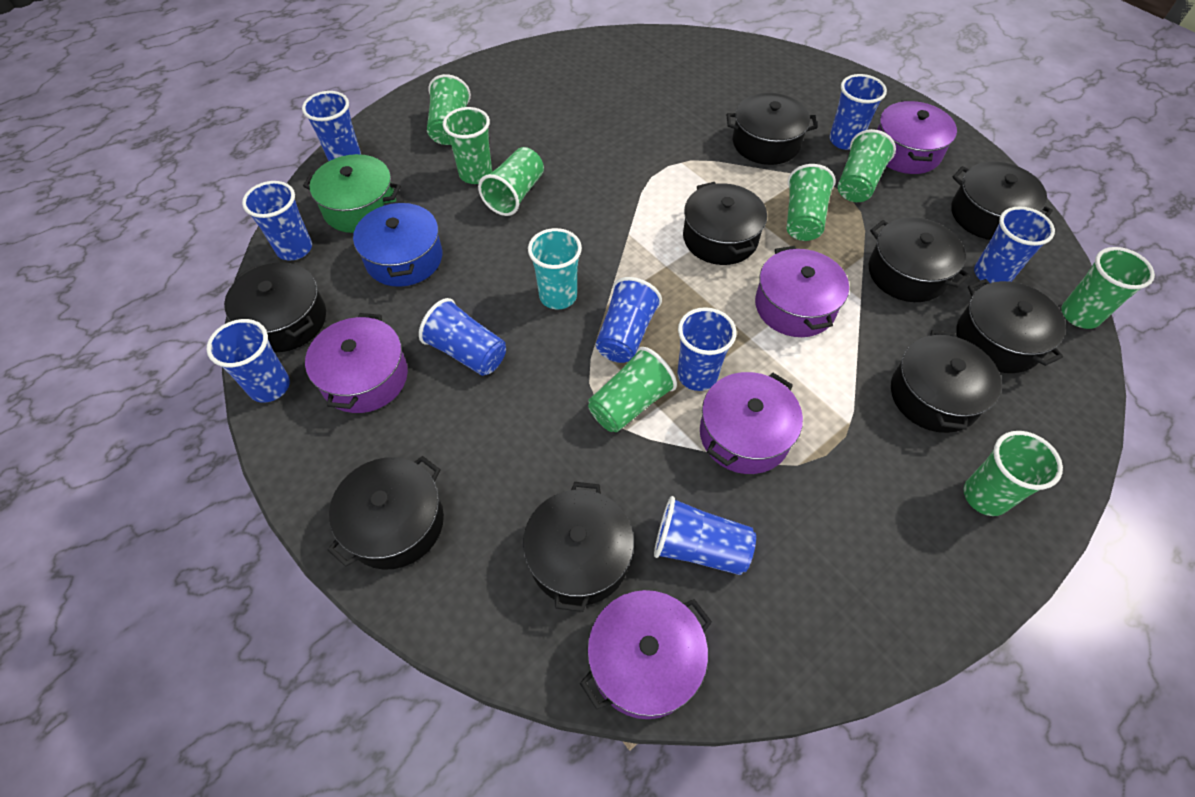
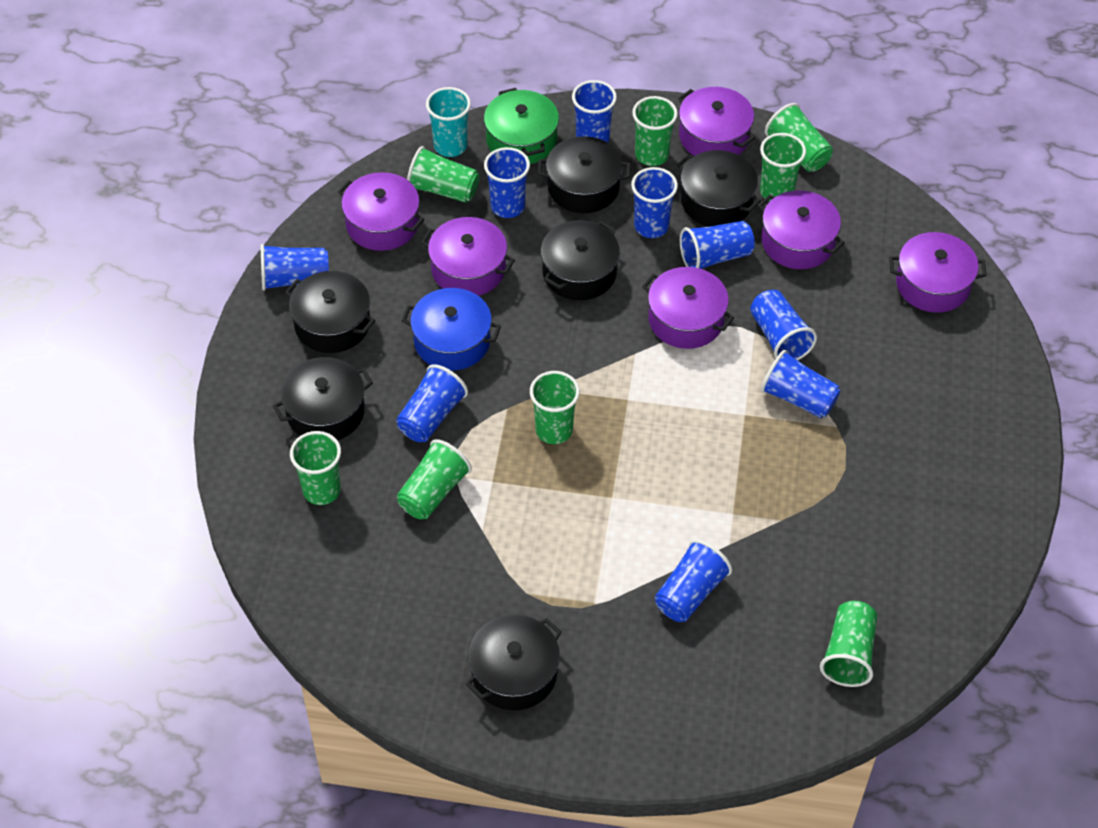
black pot: 9 -> 6
purple pot: 5 -> 6

